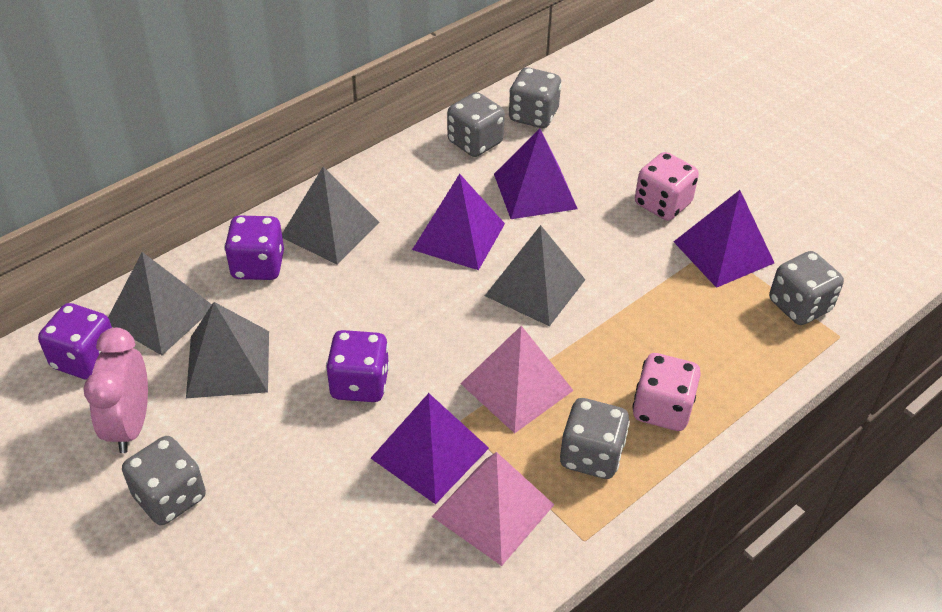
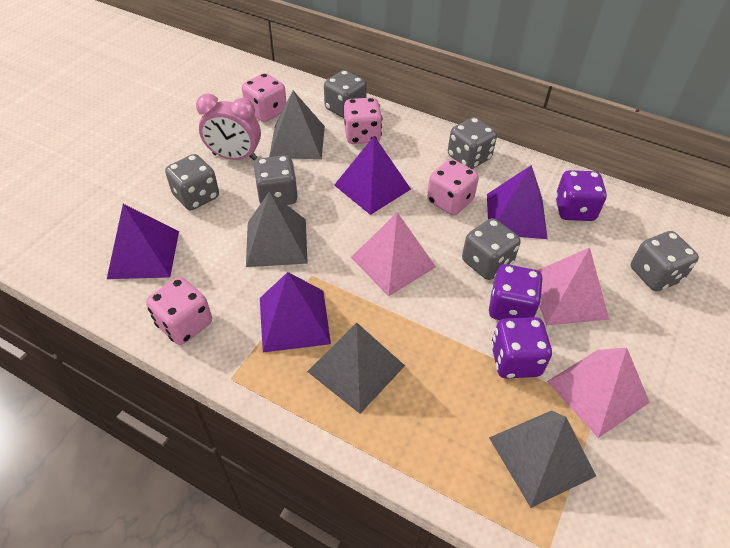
grey dice: 5 -> 6
pink dice: 2 -> 4
pink pyramid: 2 -> 3

